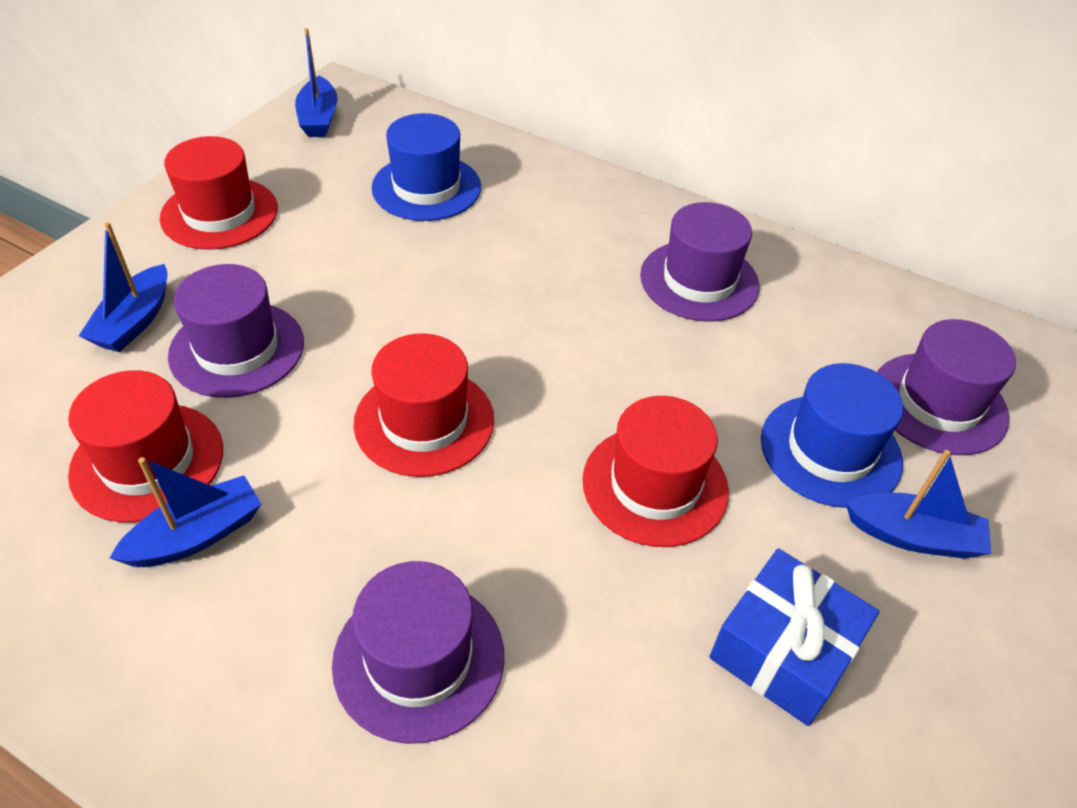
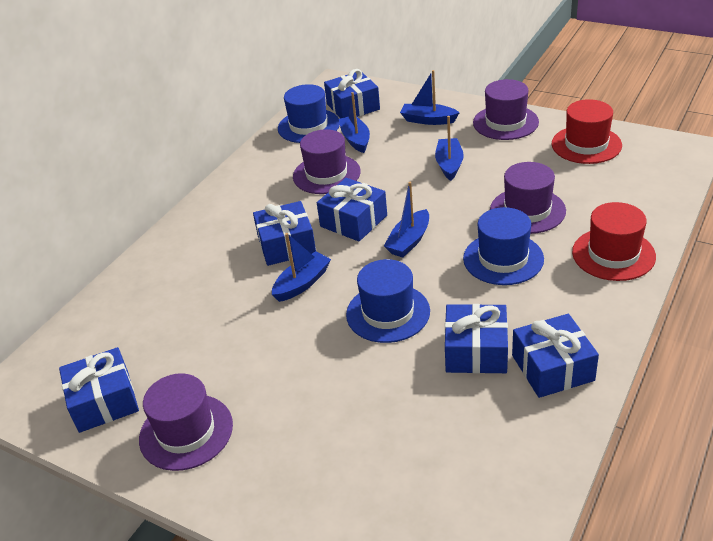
blue boat: 4 -> 5
blue gift: 1 -> 6
blue hat: 2 -> 3
red hat: 4 -> 2

